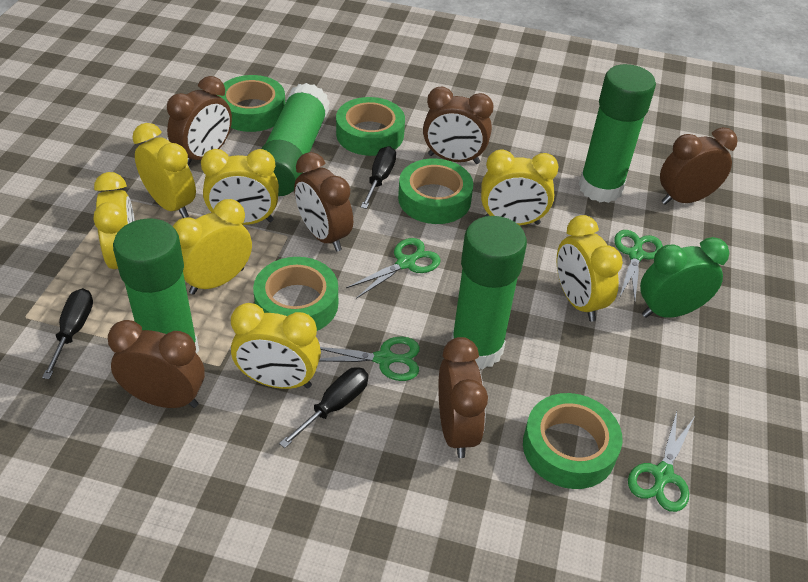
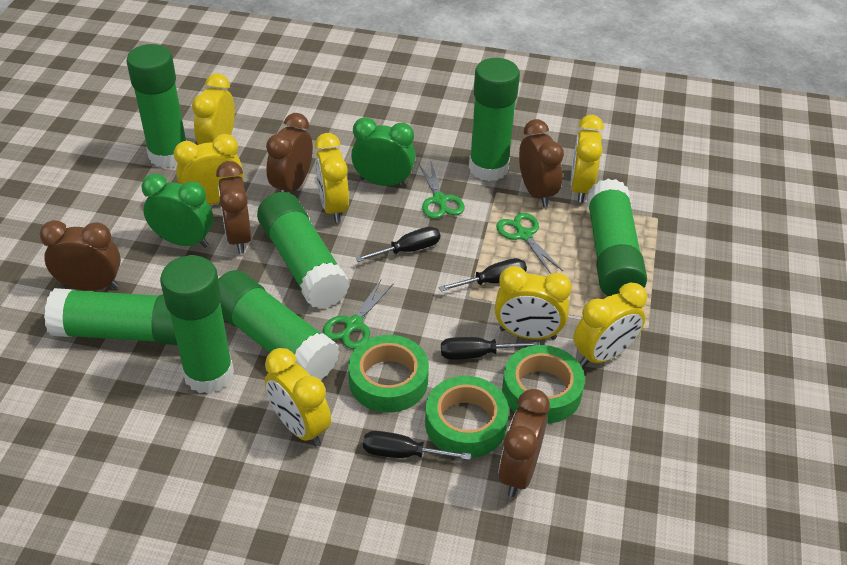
black screwdriver: 3 -> 4
brown clock: 6 -> 5
green clock: 1 -> 2
green glue stick: 4 -> 7
green scissors: 4 -> 3
green tape: 5 -> 3

